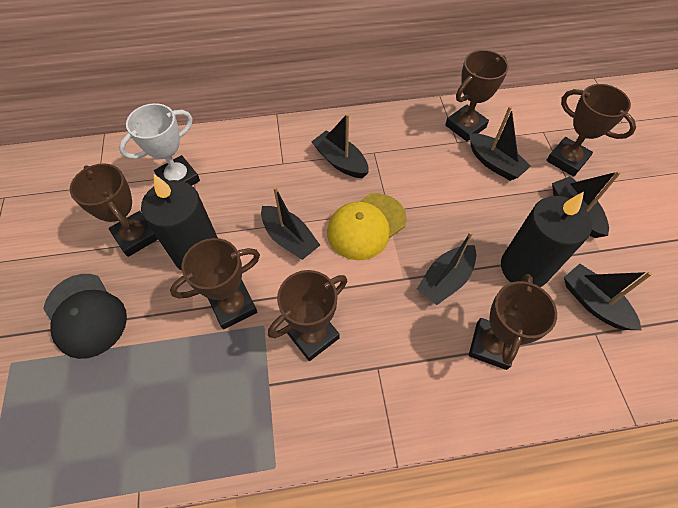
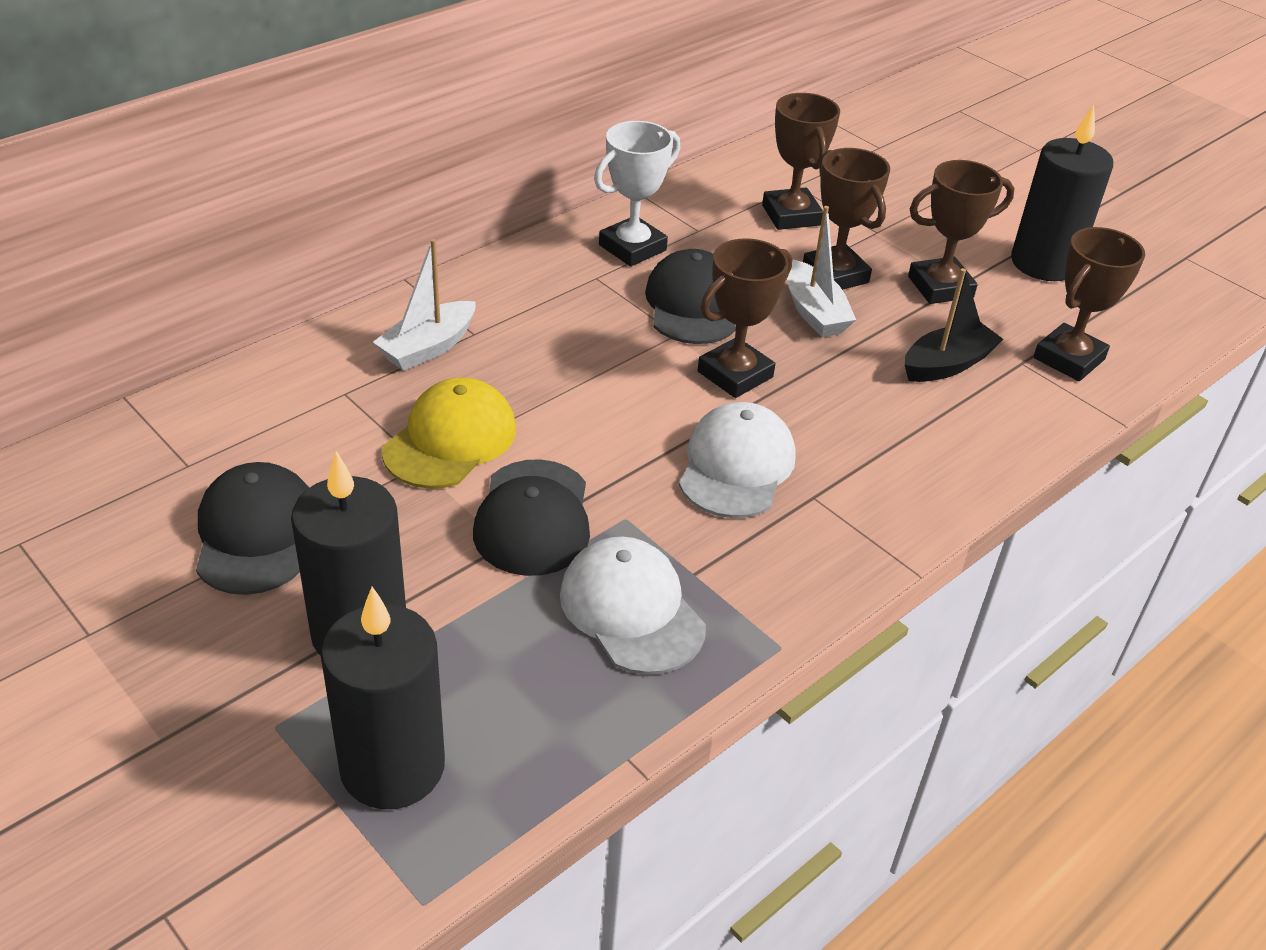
black boat: 6 -> 1
black candle: 2 -> 3
black cap: 1 -> 3
brown trophy: 6 -> 5
white boat: 0 -> 2
white cap: 0 -> 2

